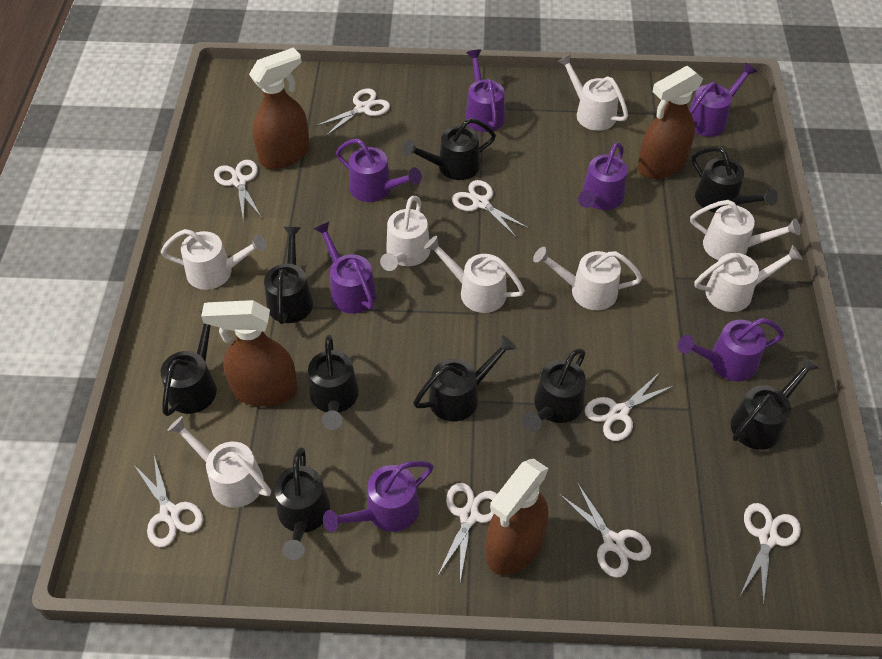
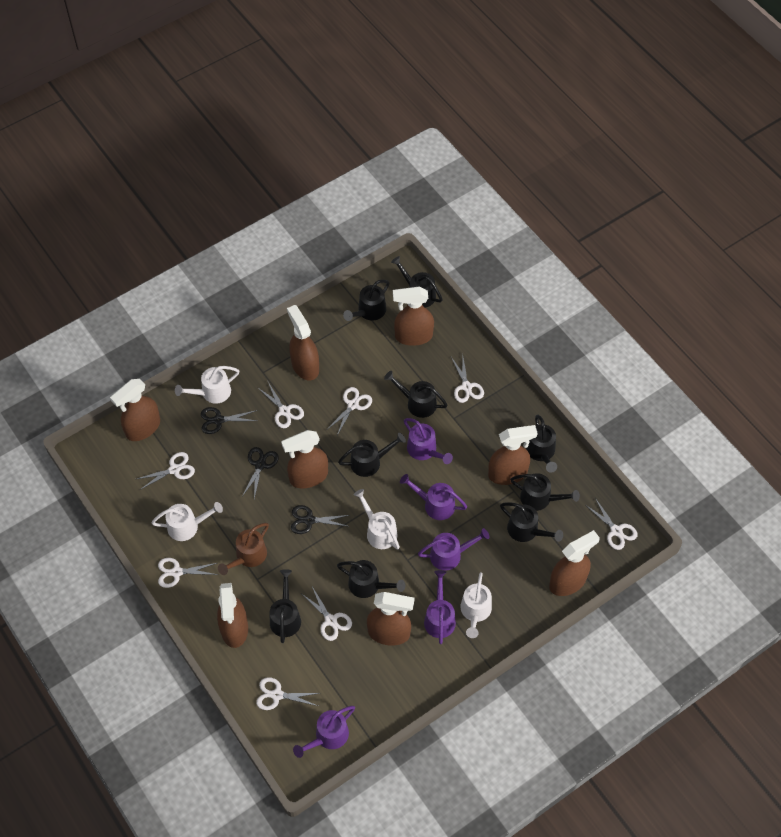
black scissors: 0 -> 3
brown spray bottle: 4 -> 8
brown watering can: 0 -> 1
purple watering can: 7 -> 5
white watering can: 8 -> 4

